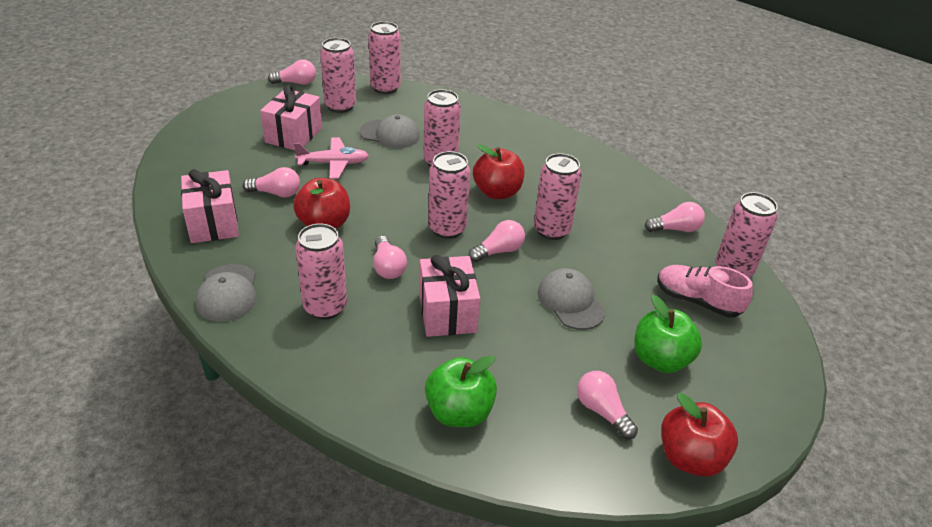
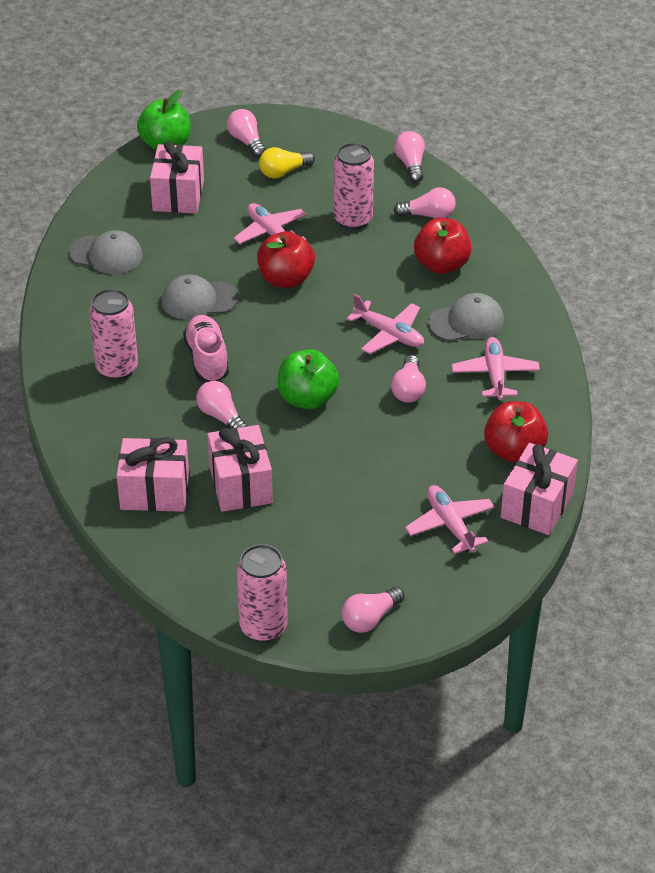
pink can: 7 -> 3
pink gift: 3 -> 4
pink plane: 1 -> 4
yellow light bulb: 0 -> 1

